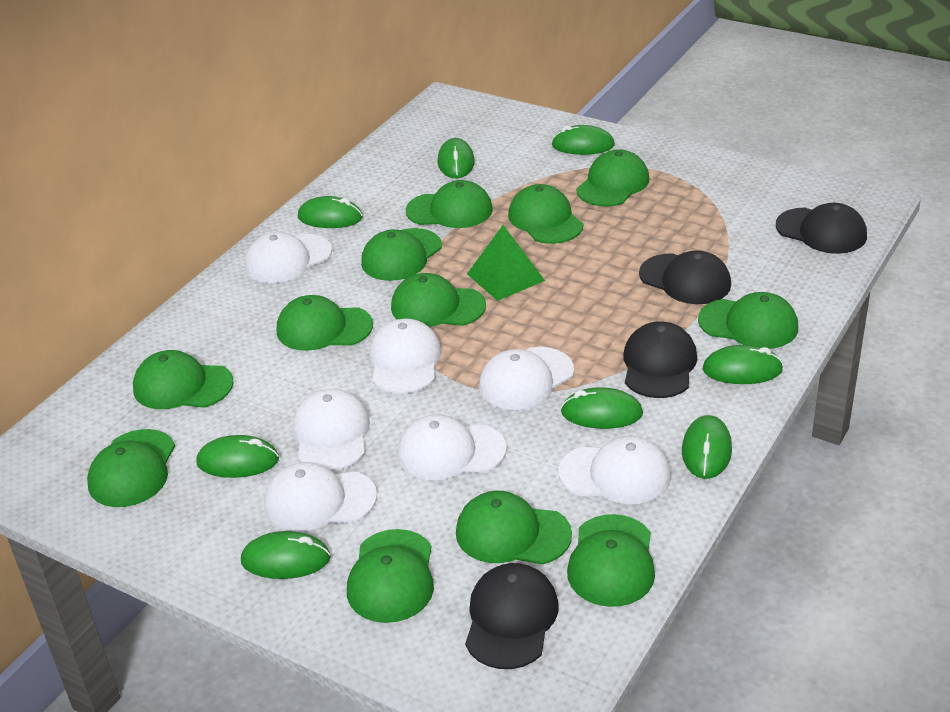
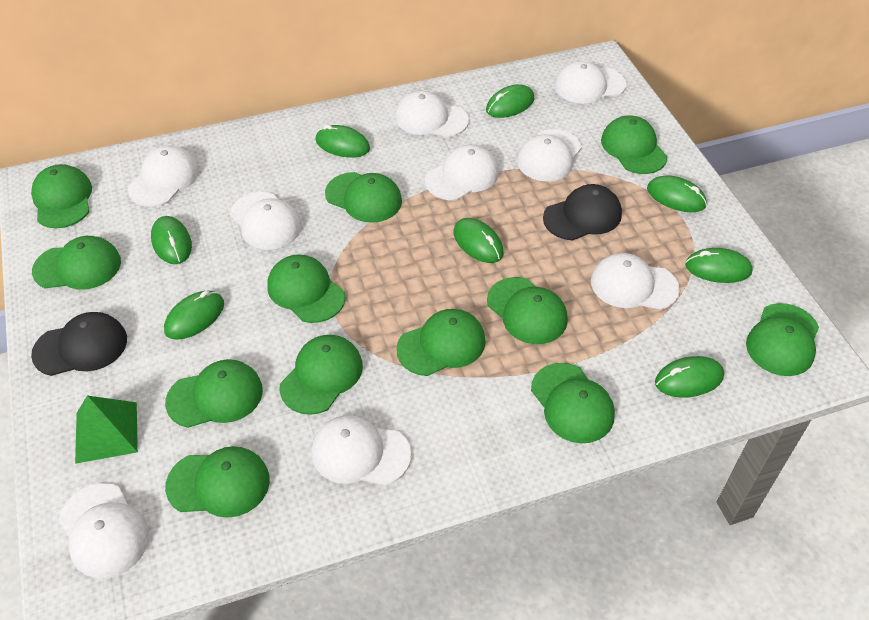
black cap: 4 -> 2
white cap: 7 -> 9

